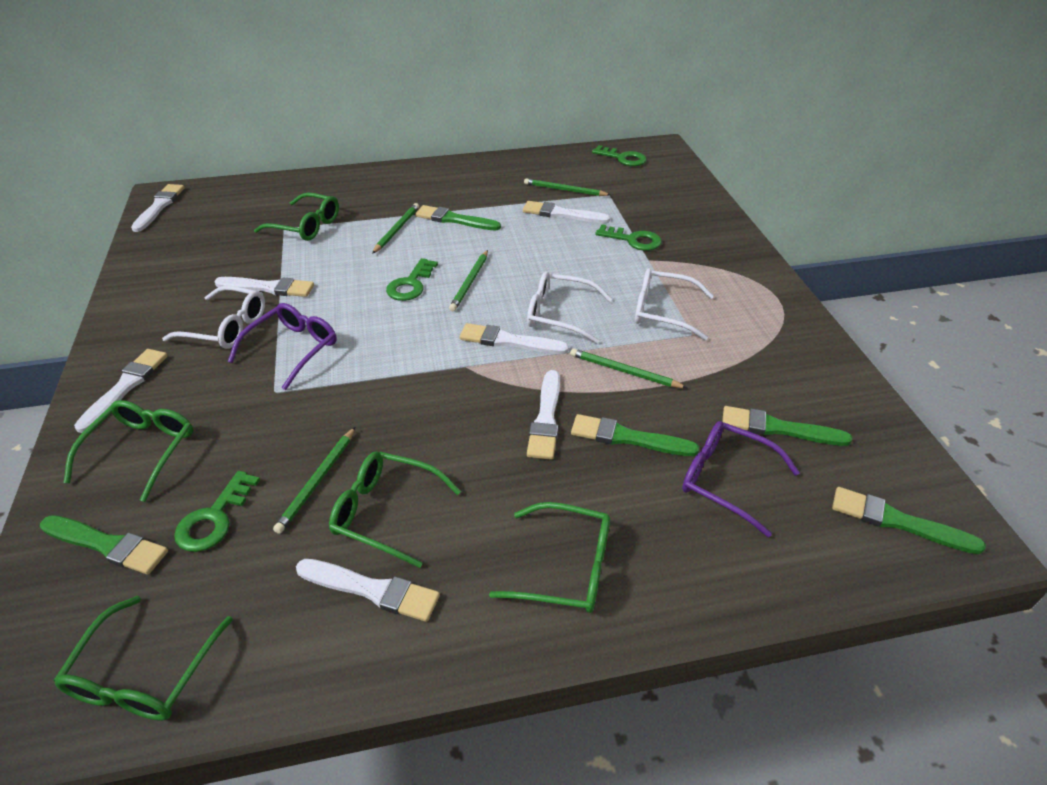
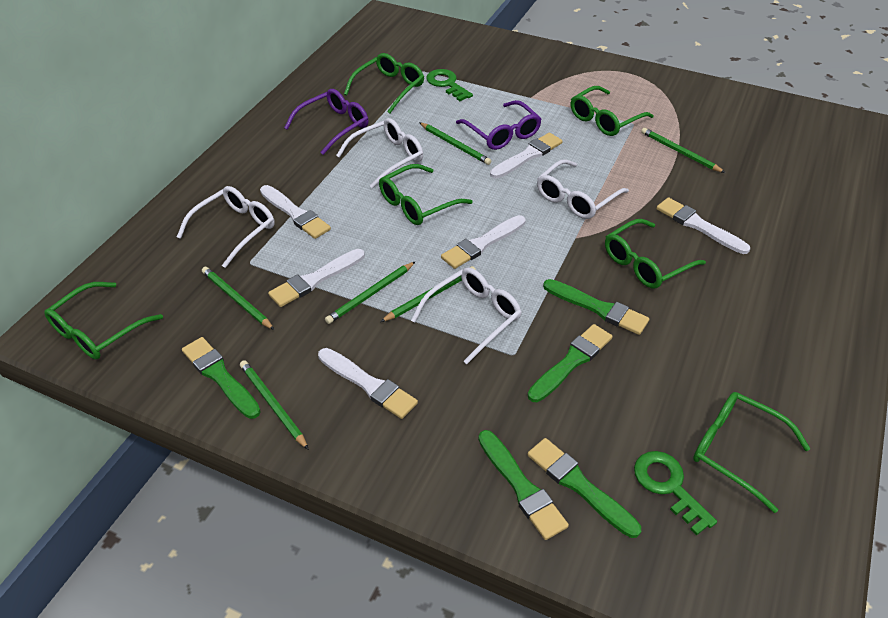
green glasses: 5 -> 6
green key: 4 -> 2
green pencil: 5 -> 6
white brush: 7 -> 6
white glasses: 3 -> 4

